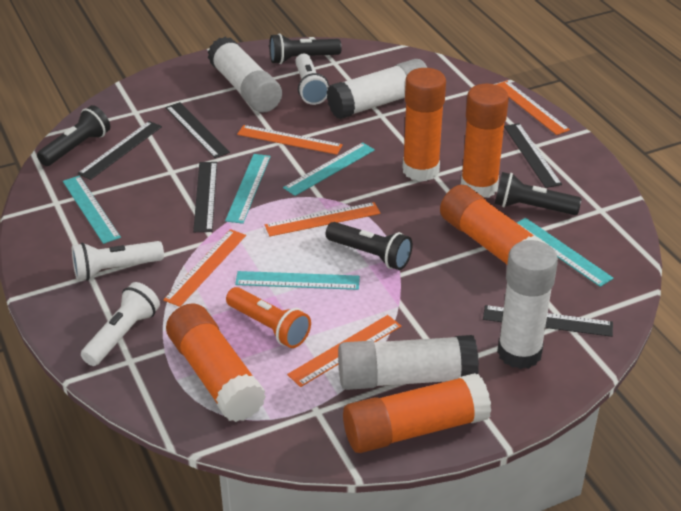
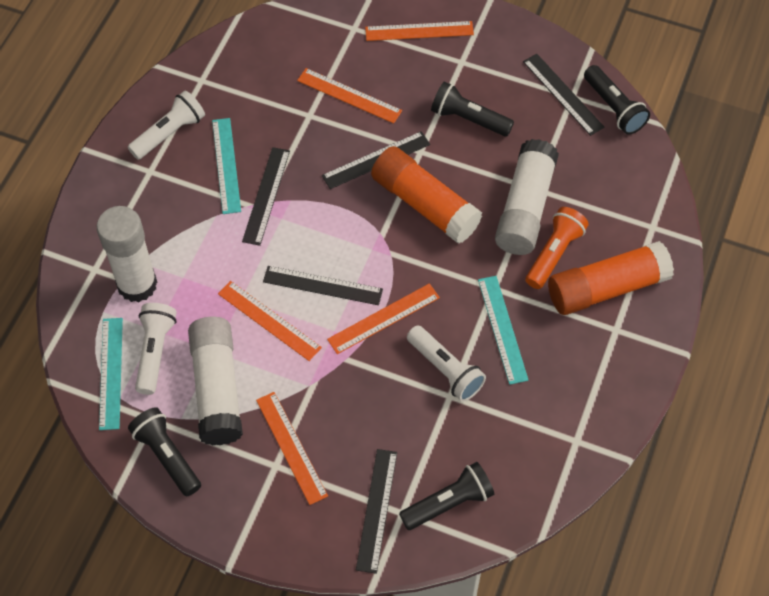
orange glue stick: 5 -> 2
turquoise ruler: 5 -> 3
white glue stick: 4 -> 3

